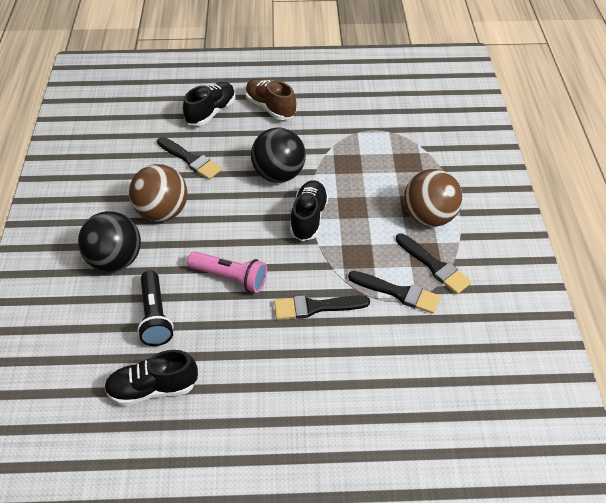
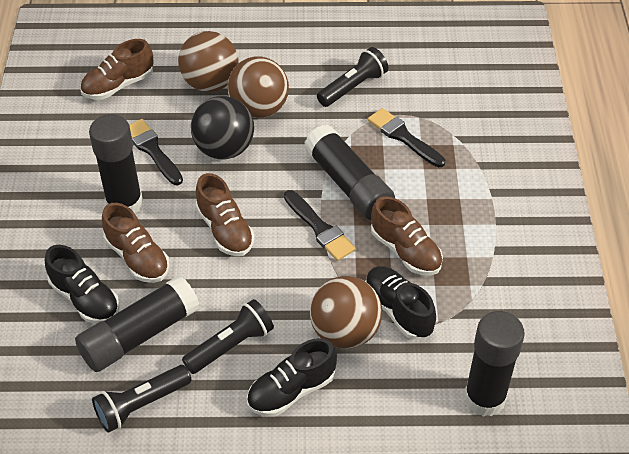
black ball: 2 -> 1
black brush: 4 -> 3
black flashlight: 1 -> 3
black glue stick: 0 -> 4
brown ball: 2 -> 3
brown shoe: 1 -> 4
pink flashlight: 1 -> 0

